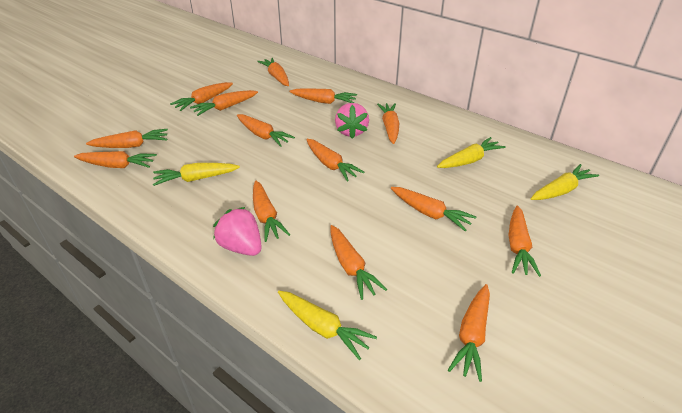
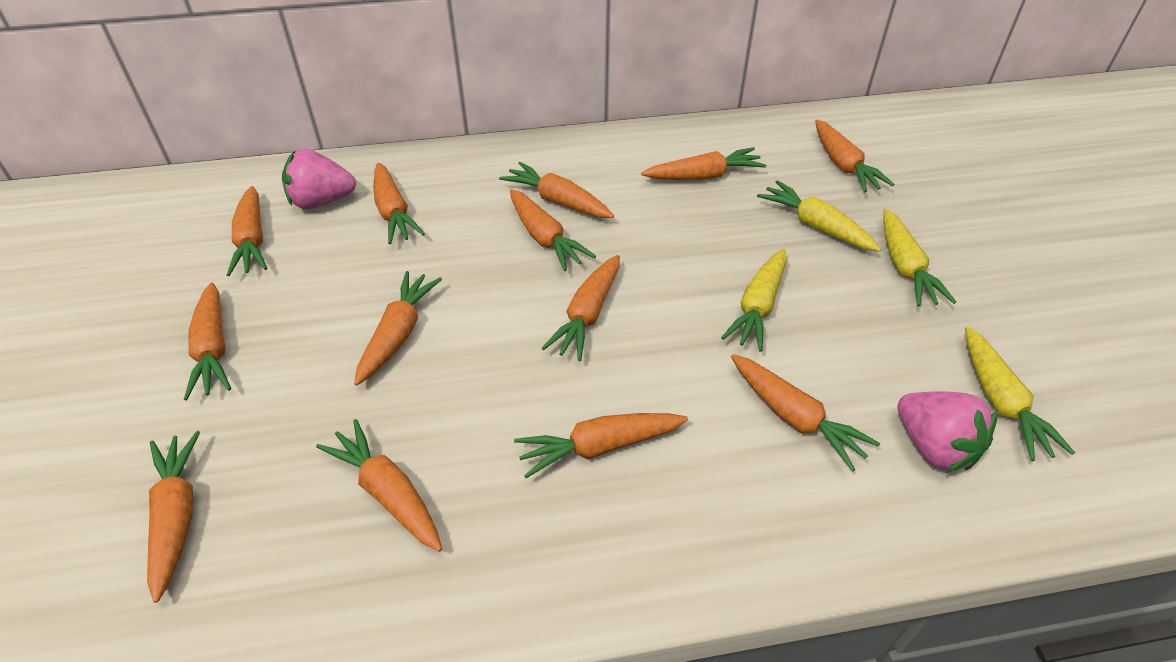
orange carrot: 14 -> 13

